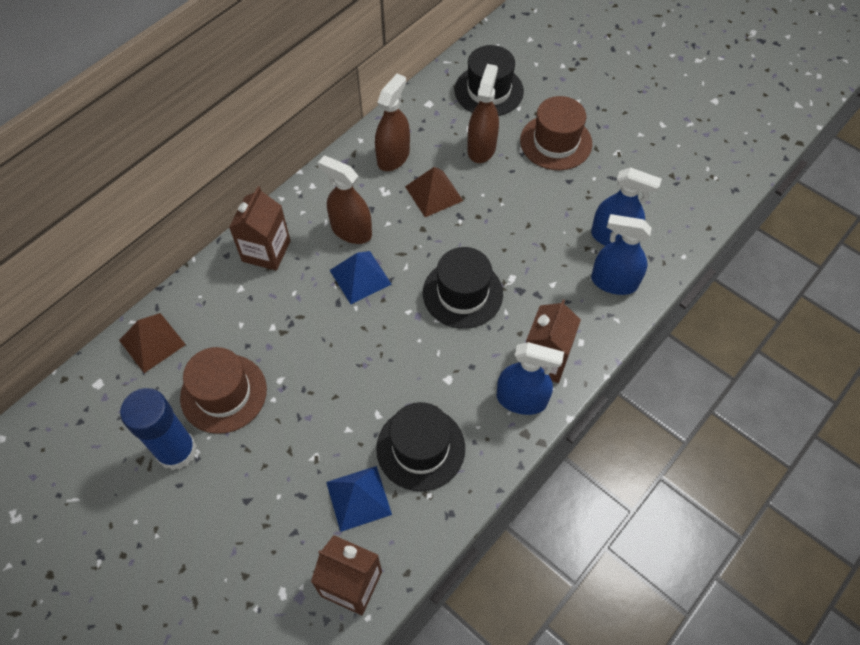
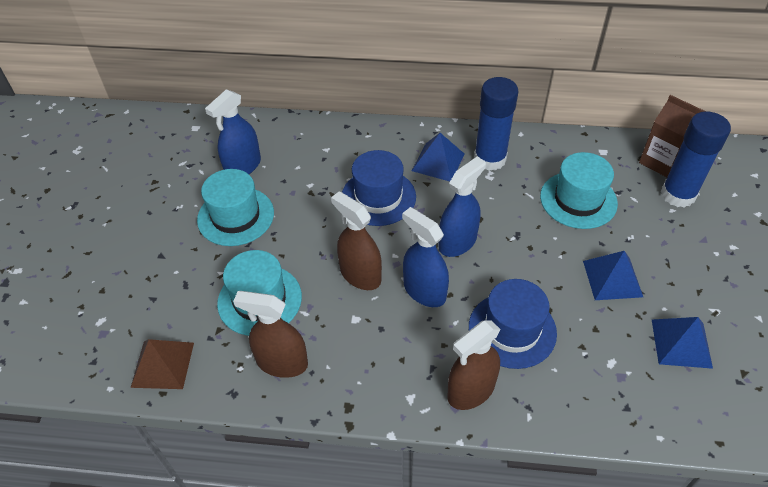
black hat: 3 -> 0
blue glue stick: 1 -> 2
blue hat: 0 -> 2
blue pyramid: 2 -> 3
brown carton: 3 -> 1
brown hat: 2 -> 0
brown pyramid: 2 -> 1
turquoise hat: 0 -> 3

